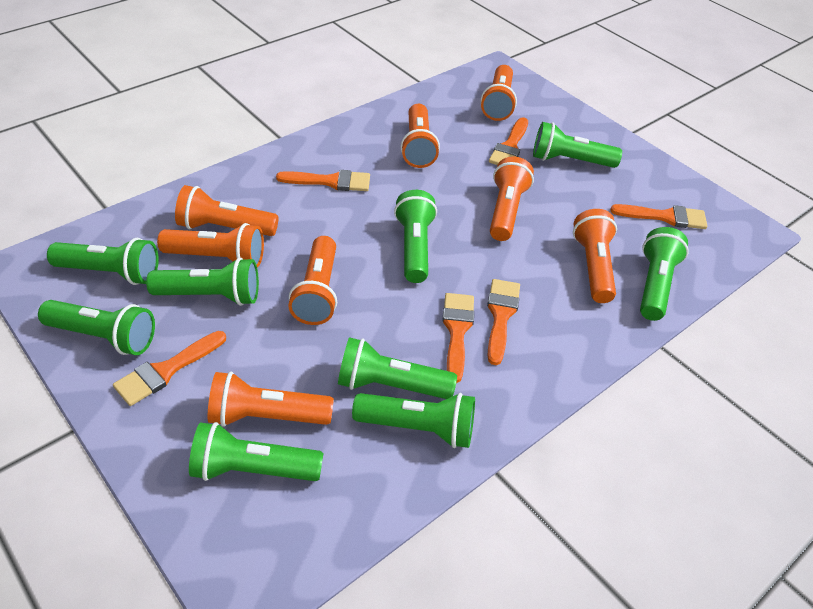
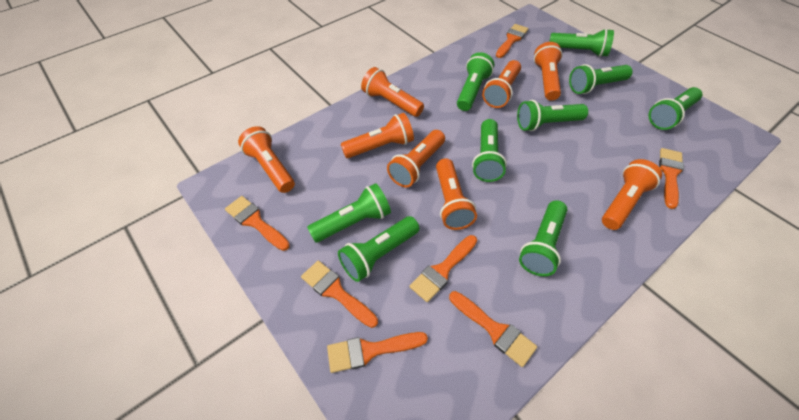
orange brush: 6 -> 7

